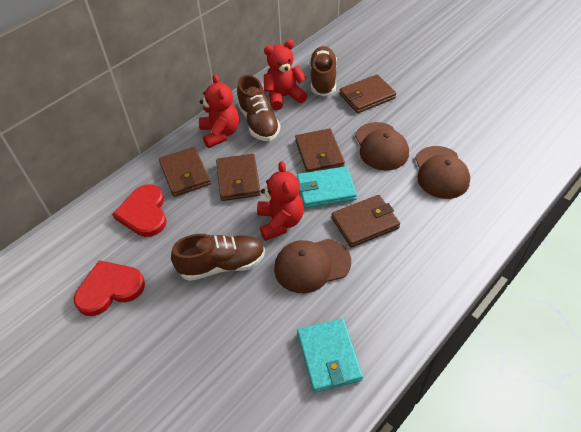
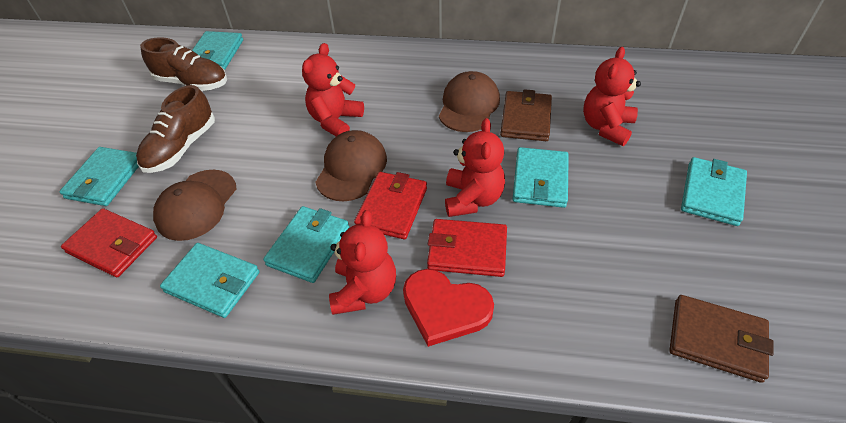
brown shoe: 3 -> 2
brown wallet: 5 -> 2
red heart: 2 -> 1
red teddy bear: 3 -> 4
red wallet: 0 -> 3
turquoise wallet: 2 -> 6

